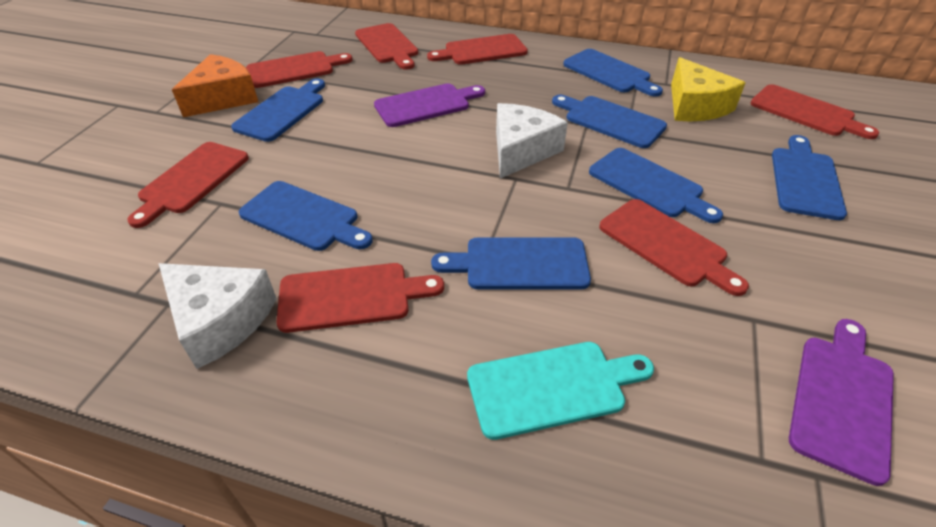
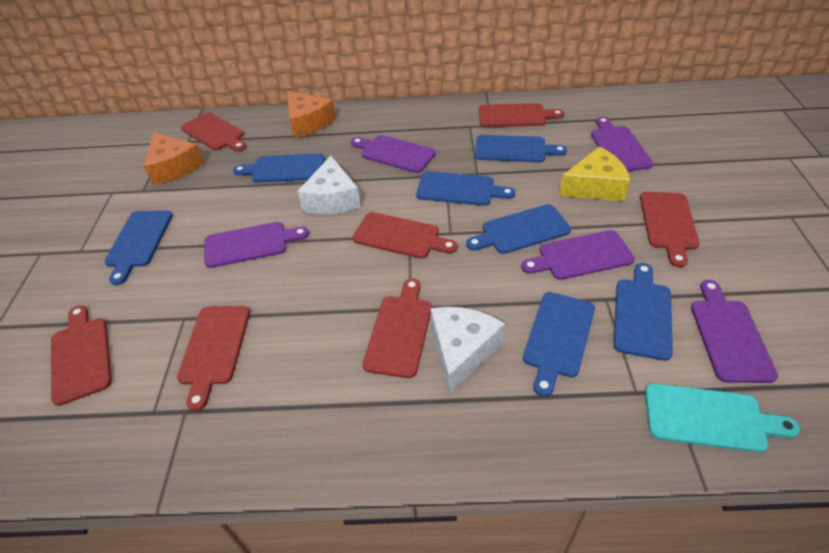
orange cheese: 1 -> 2
purple cutting board: 2 -> 5

